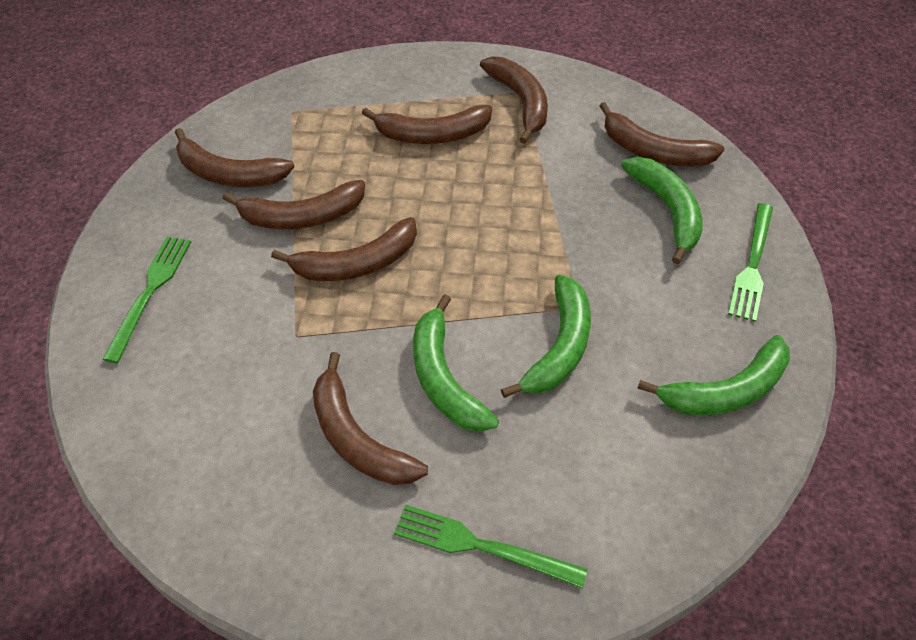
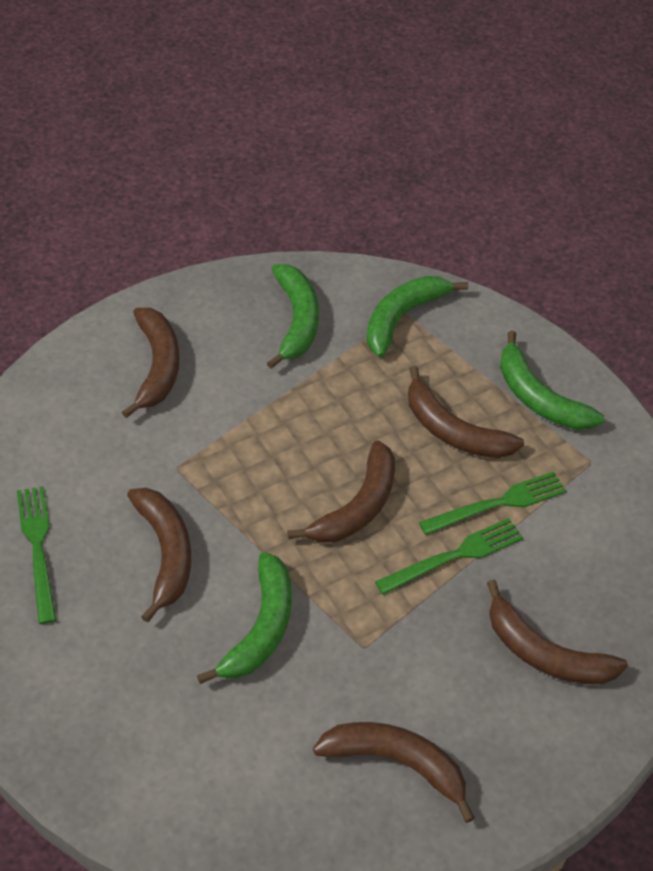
brown banana: 7 -> 6

